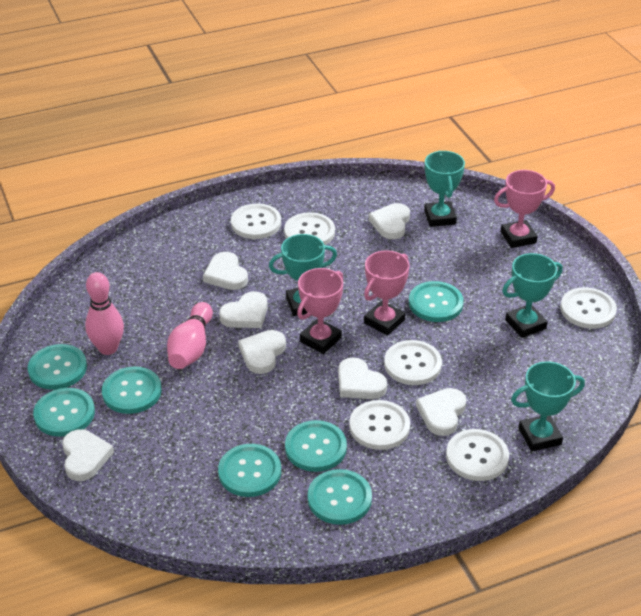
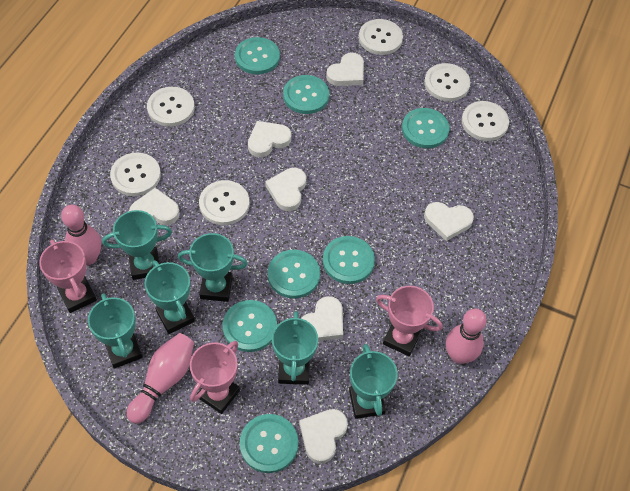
pink bowling pin: 2 -> 3
turquoise trophy: 4 -> 6

